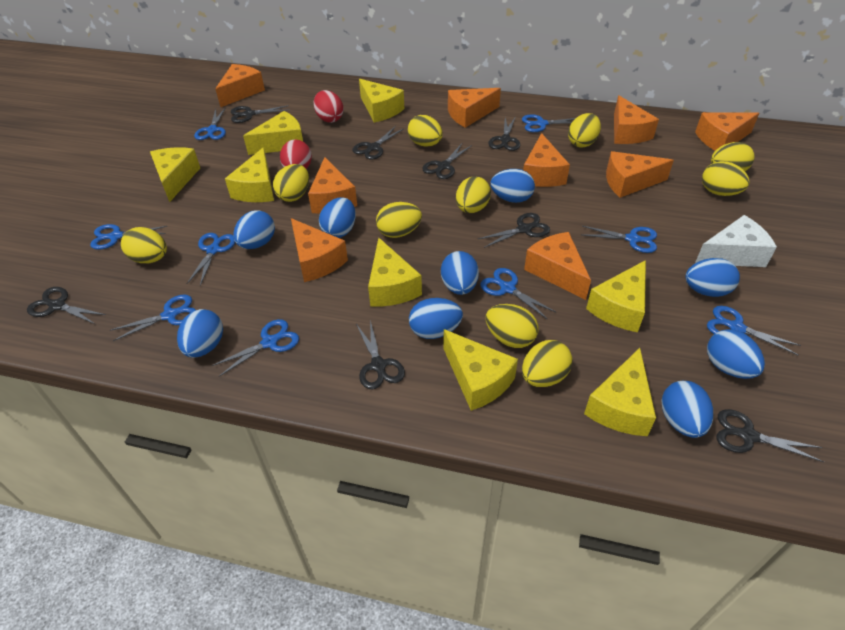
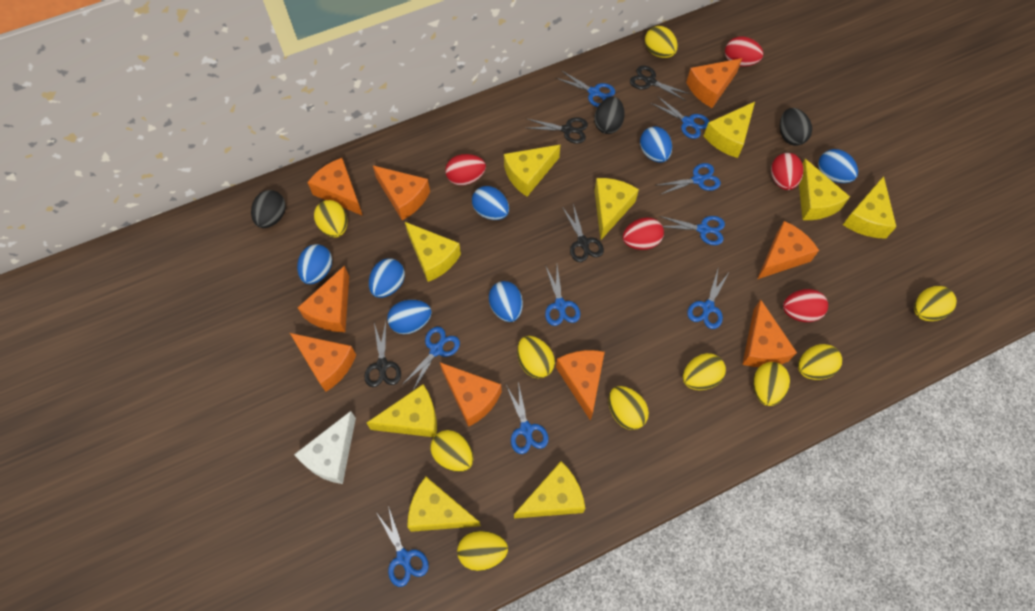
black egg: 0 -> 3
black scissors: 8 -> 4
blue egg: 9 -> 7
red egg: 2 -> 5
yellow cheese: 8 -> 9

